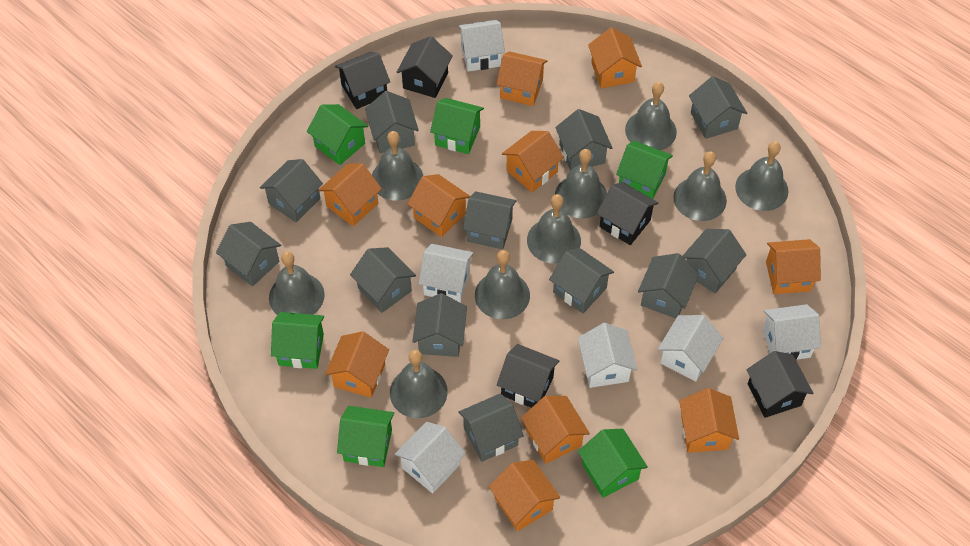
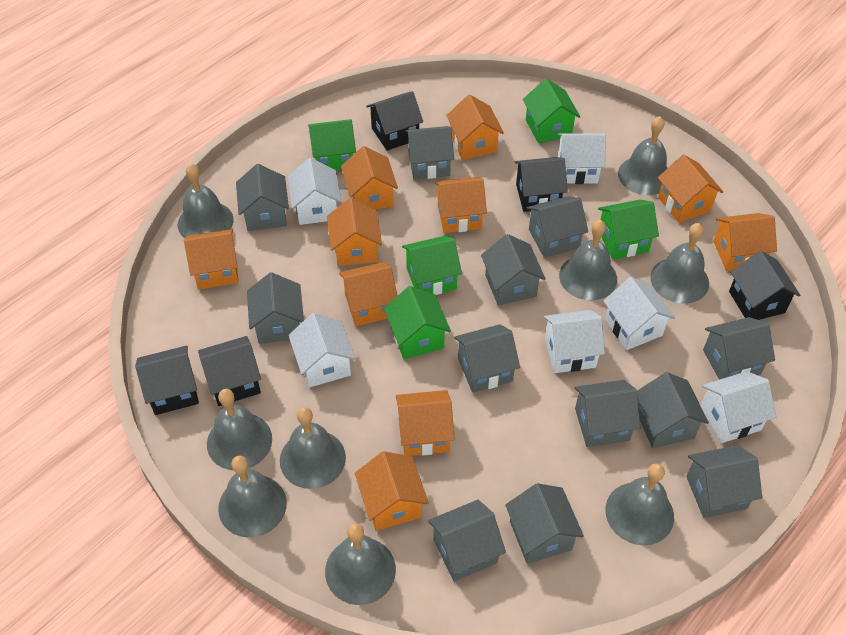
green house: 6 -> 5

